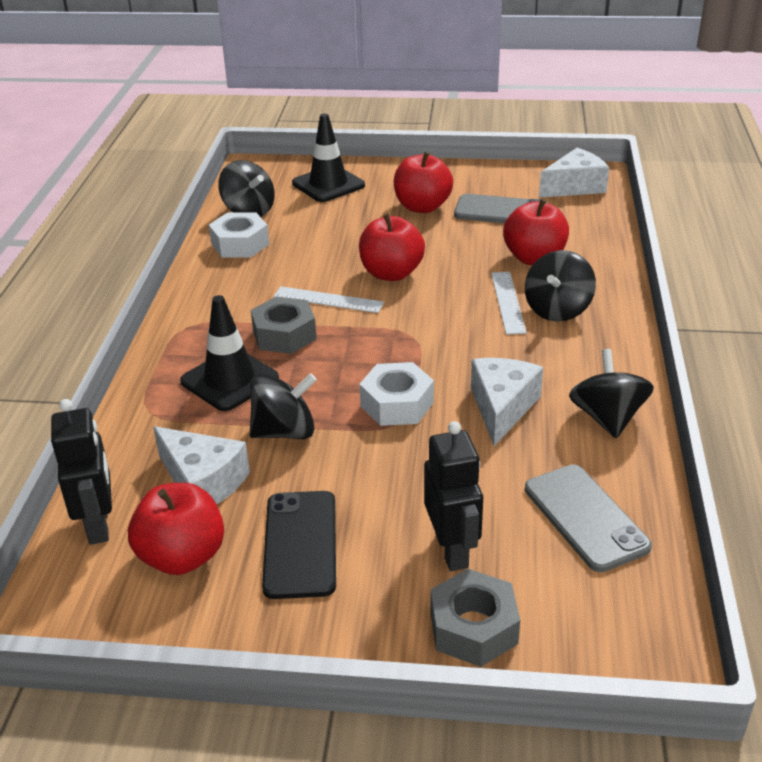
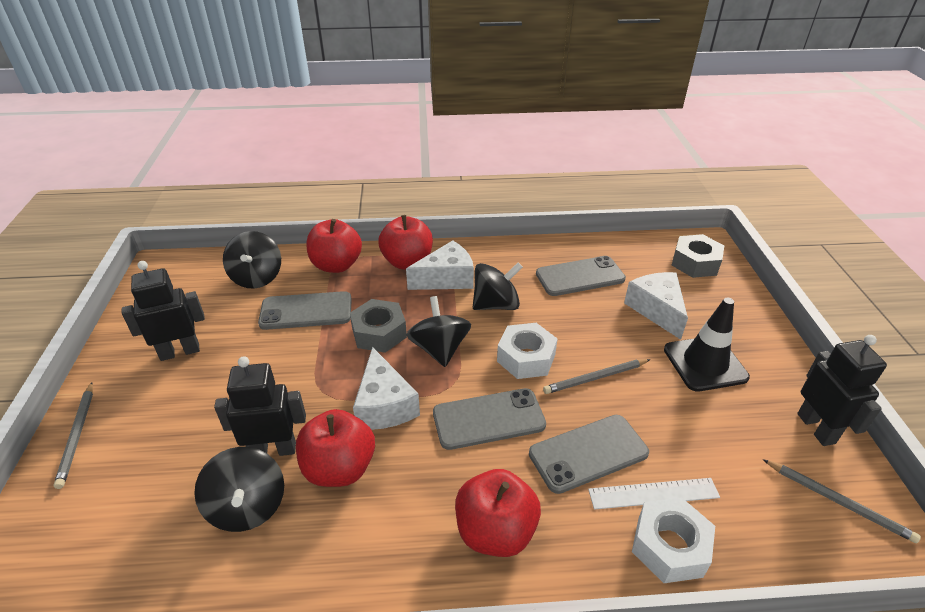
black phone: 1 -> 0
black robot: 2 -> 3
black traffic cone: 2 -> 1
grey pencil: 0 -> 3
grey phone: 2 -> 4
white ruler: 2 -> 1

